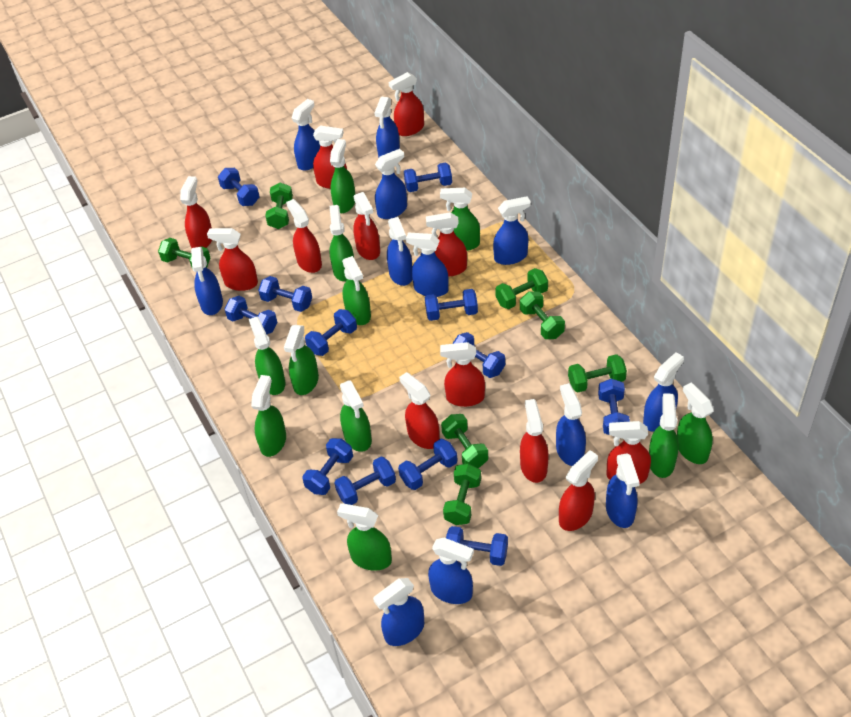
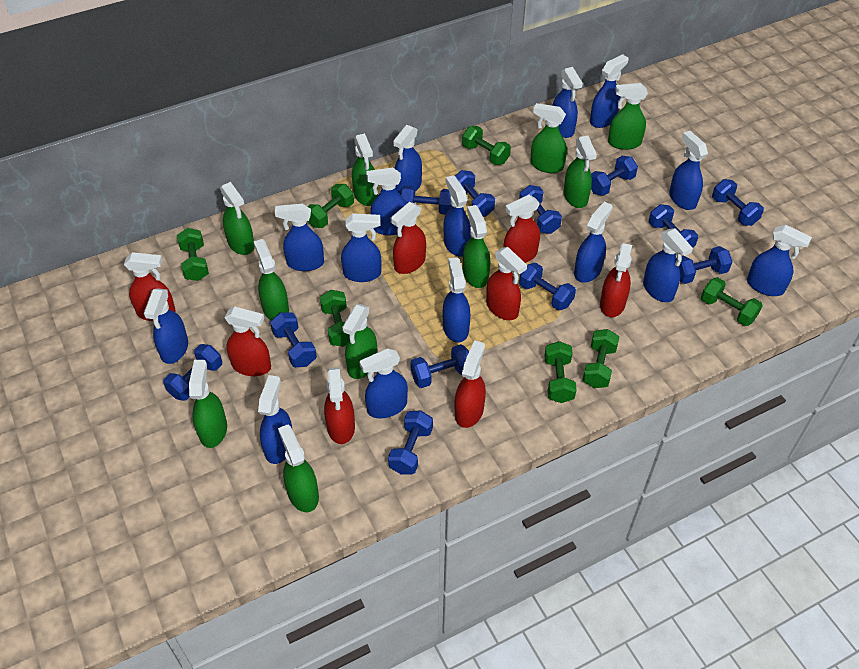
blue spray bottle: 12 -> 15
green spray bottle: 11 -> 10
red spray bottle: 12 -> 8

